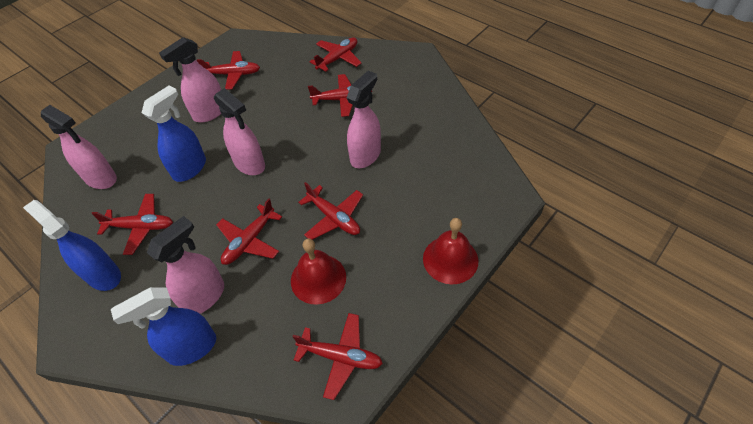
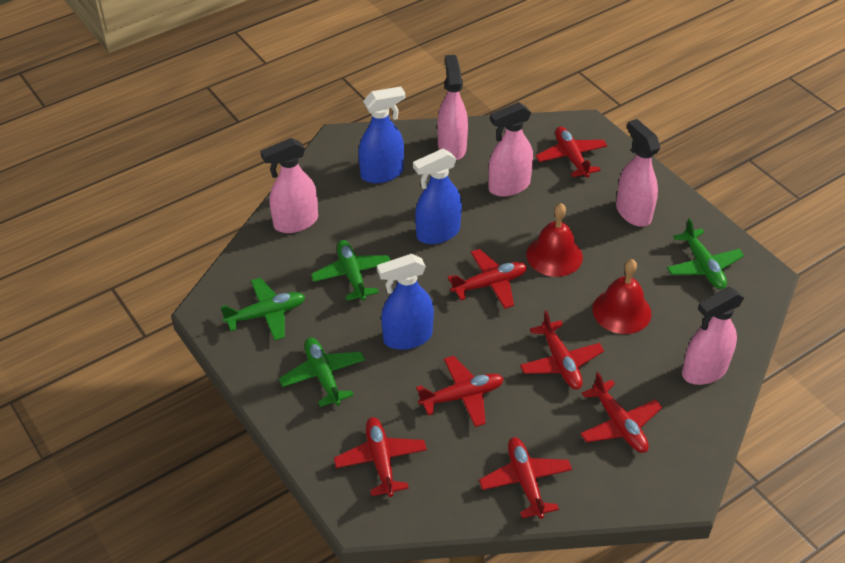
green plane: 0 -> 4

